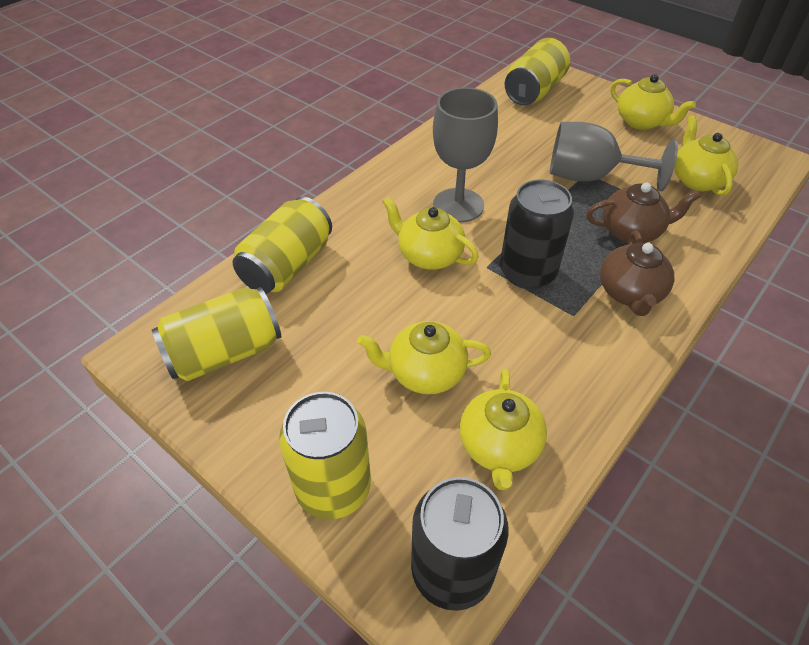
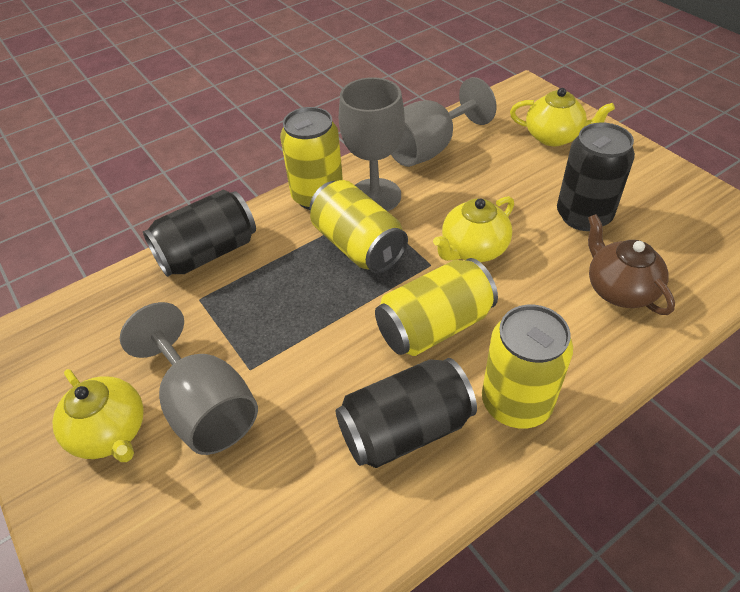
black can: 2 -> 3
brown teapot: 2 -> 1
grey goblet: 2 -> 3
yellow teapot: 5 -> 3

